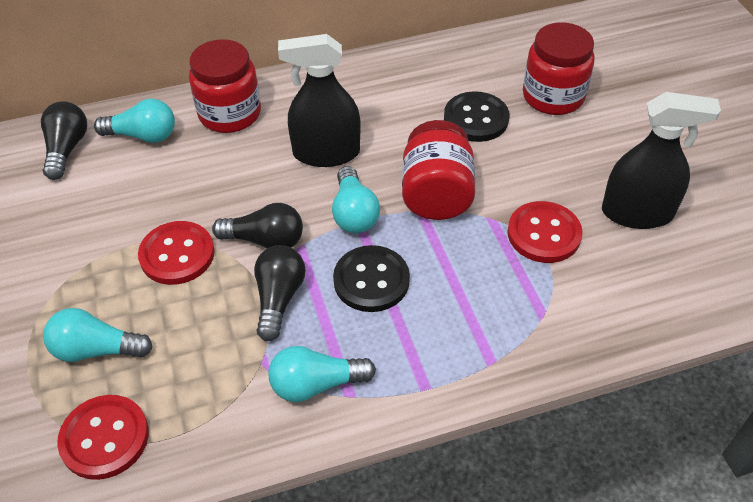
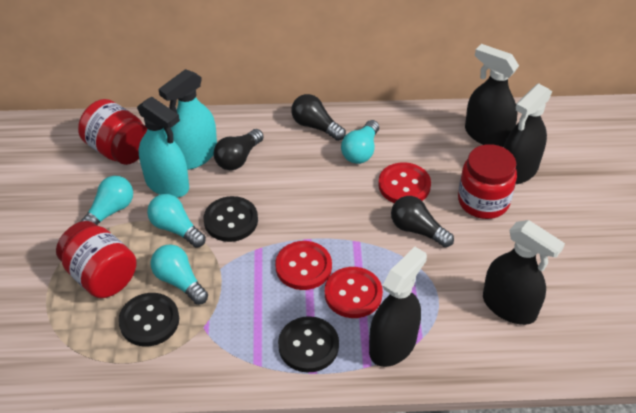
black button: 2 -> 3
black spray bottle: 2 -> 4
turquoise spray bottle: 0 -> 2

